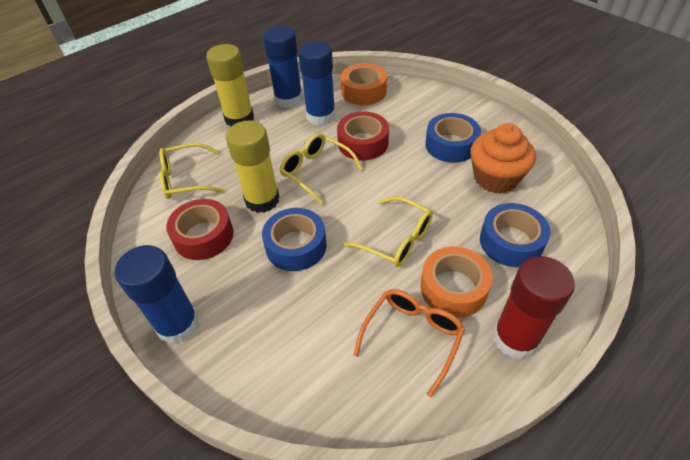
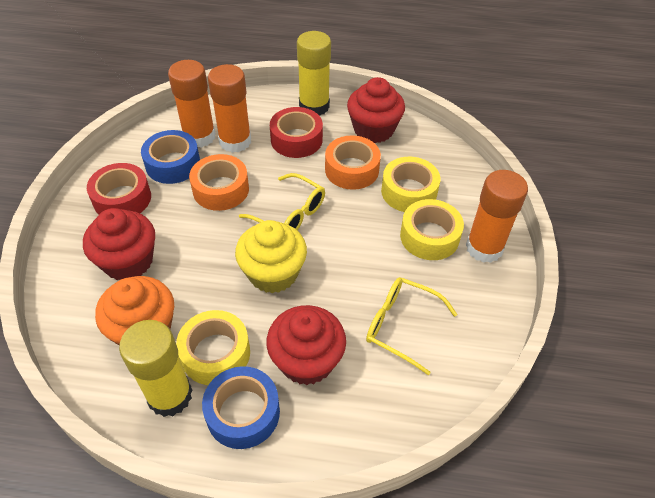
blue glue stick: 3 -> 0
blue tape: 3 -> 2
orange glasses: 1 -> 0
orange glue stick: 0 -> 3
red cupcake: 0 -> 3
red glue stick: 1 -> 0
yellow cupcake: 0 -> 1
yellow glasses: 3 -> 2
yellow tape: 0 -> 3

